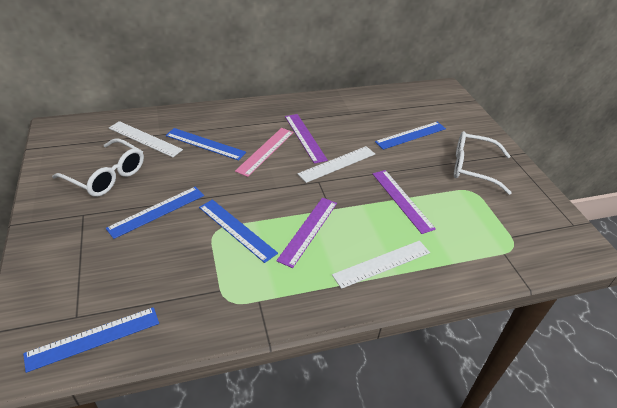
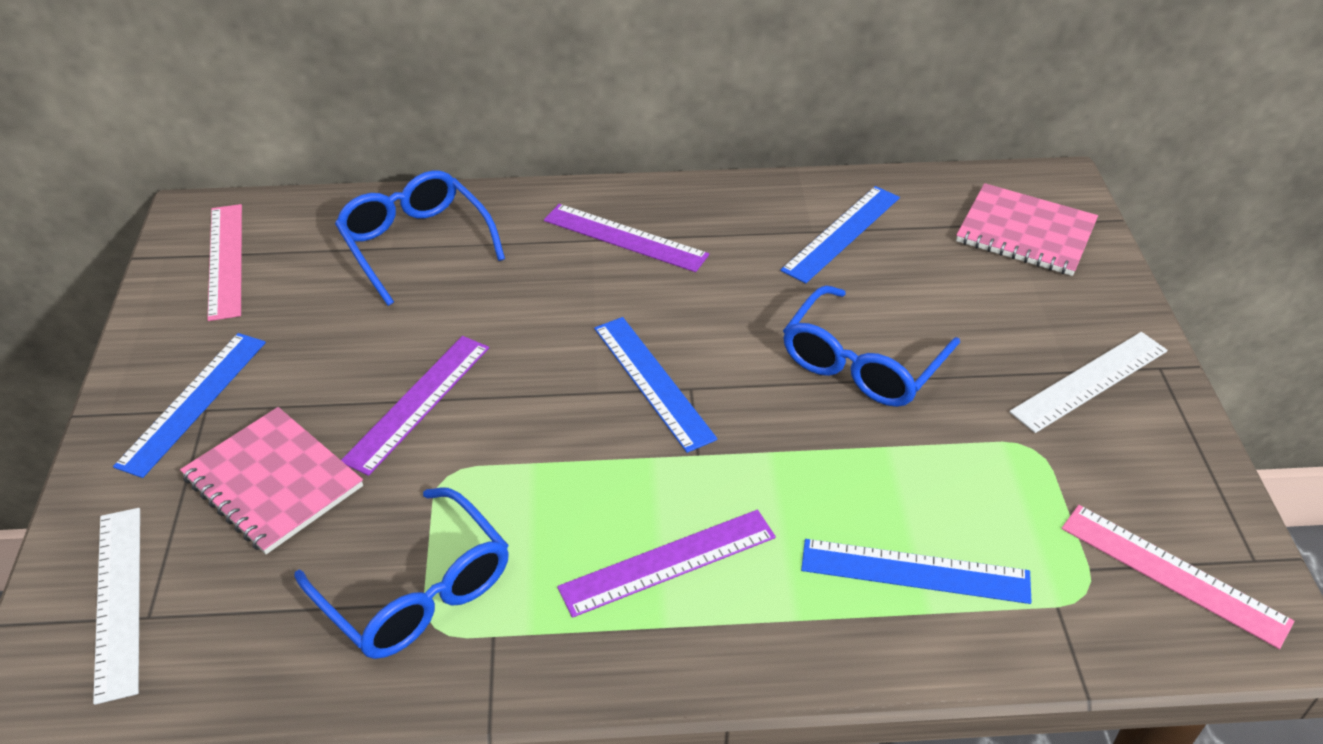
blue glasses: 0 -> 3
blue ruler: 5 -> 4
pink notebook: 0 -> 2
pink ruler: 1 -> 2
white glasses: 2 -> 0
white ruler: 3 -> 2

